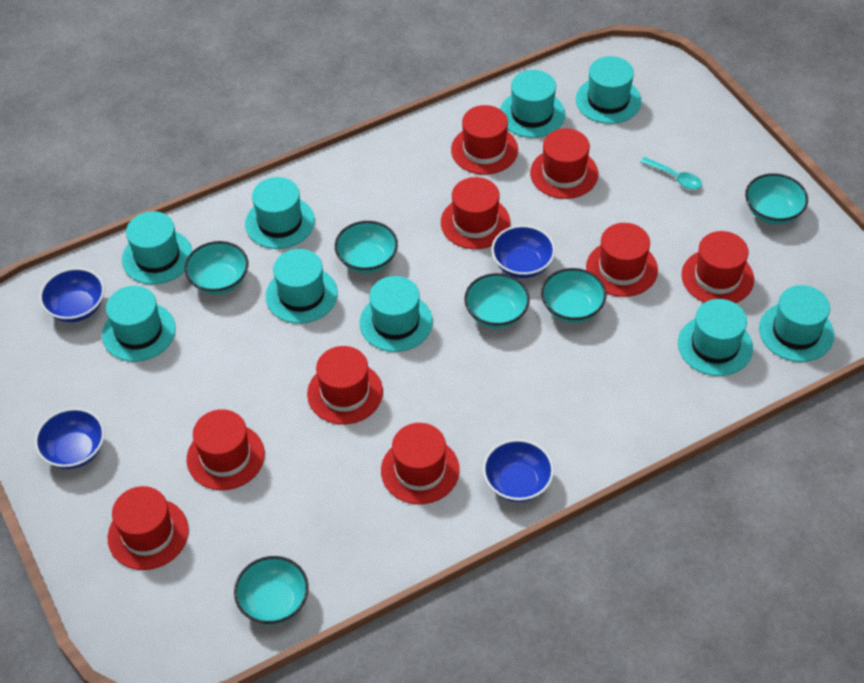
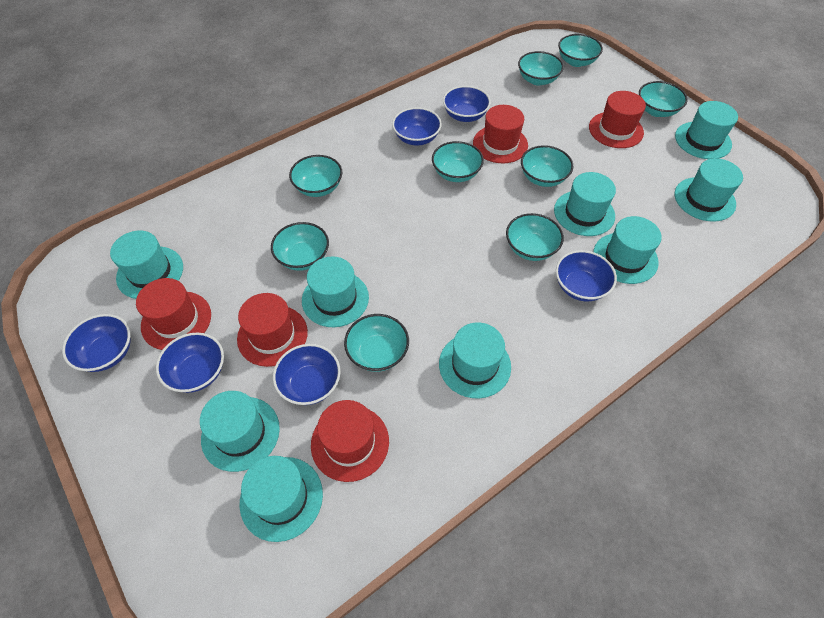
blue bowl: 4 -> 6
red hat: 9 -> 5
turquoise bowl: 6 -> 9
turquoise spoon: 1 -> 0

